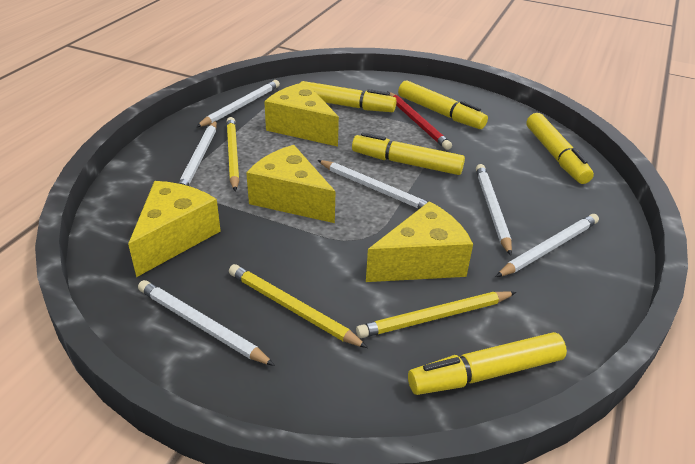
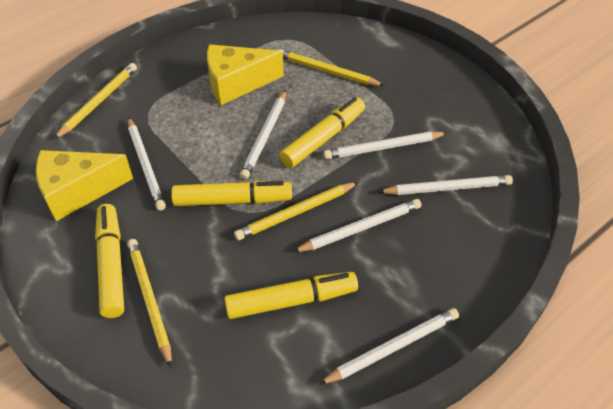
red pencil: 1 -> 0
yellow cheese: 4 -> 2
yellow marker: 5 -> 4
yellow pencil: 3 -> 4

